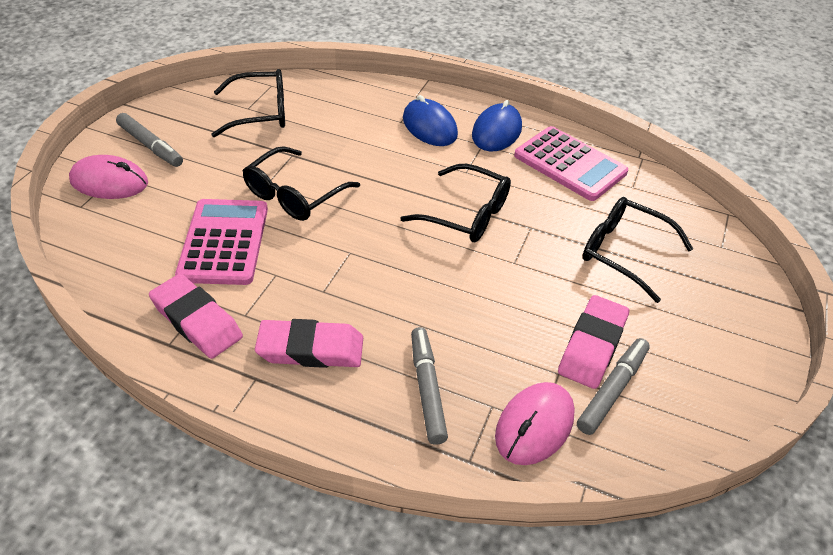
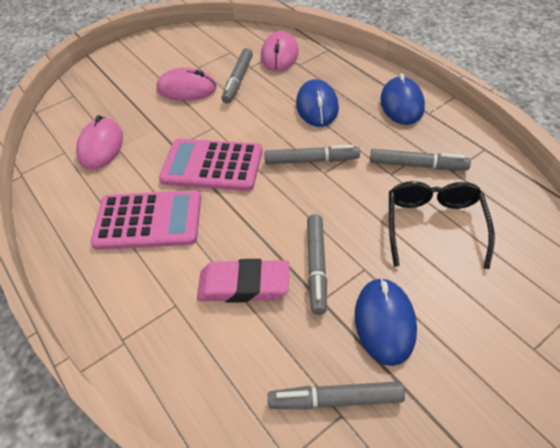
black glasses: 4 -> 1
blue mouse: 2 -> 3
grey marker: 3 -> 5
pink eraser: 3 -> 1
pink mouse: 2 -> 3

